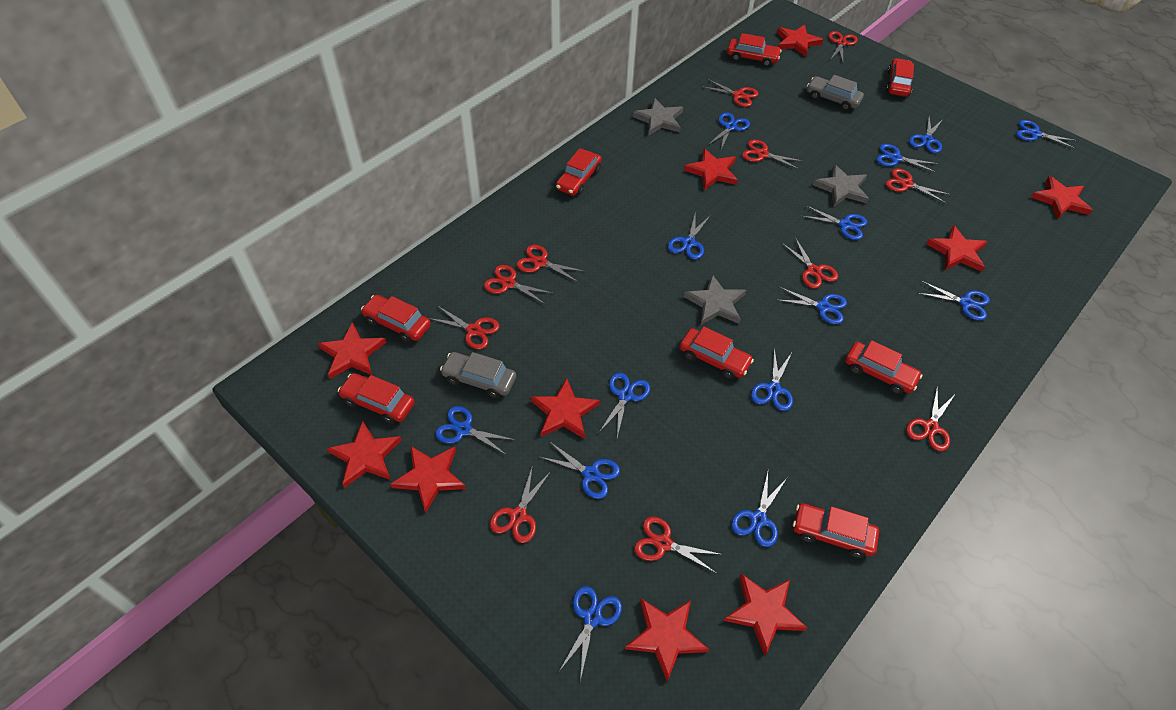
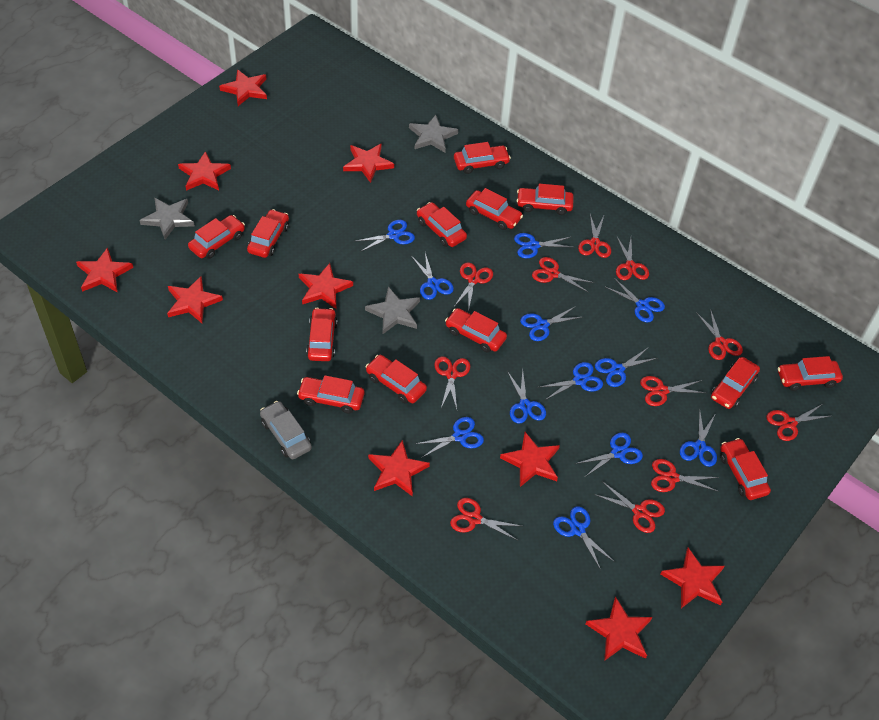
blue scissors: 14 -> 12
grey car: 2 -> 1
red car: 8 -> 13

